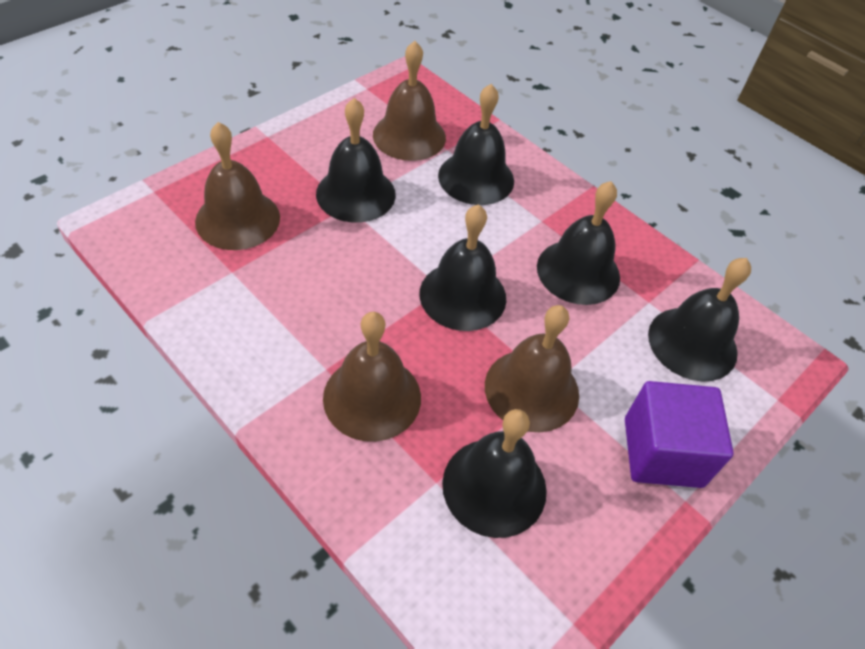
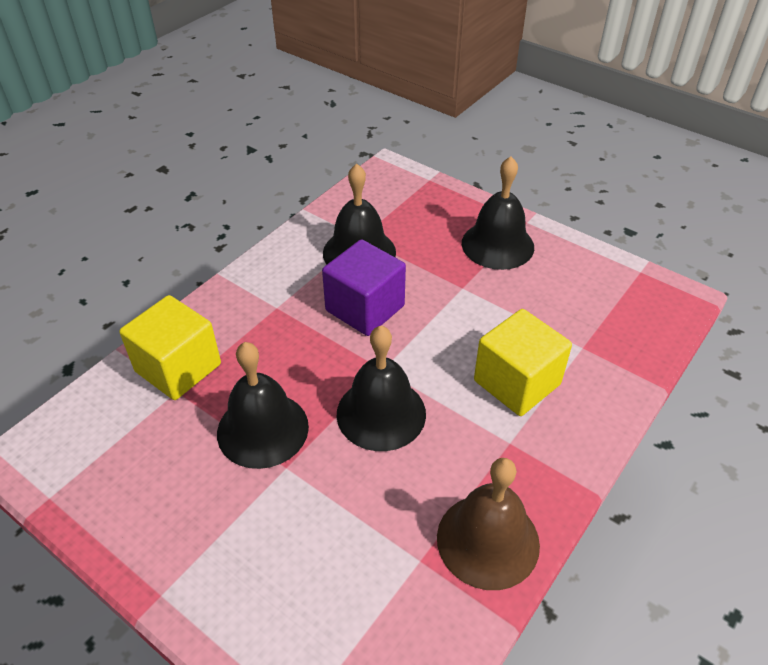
black bell: 6 -> 4
brown bell: 4 -> 1
yellow cube: 0 -> 2

